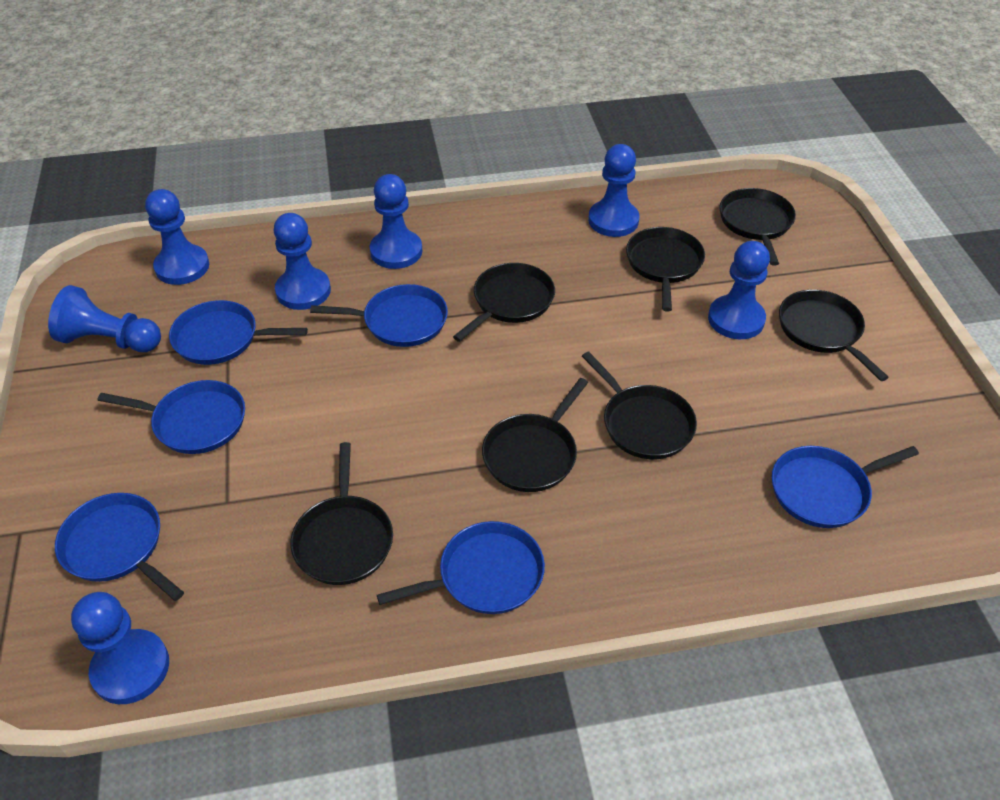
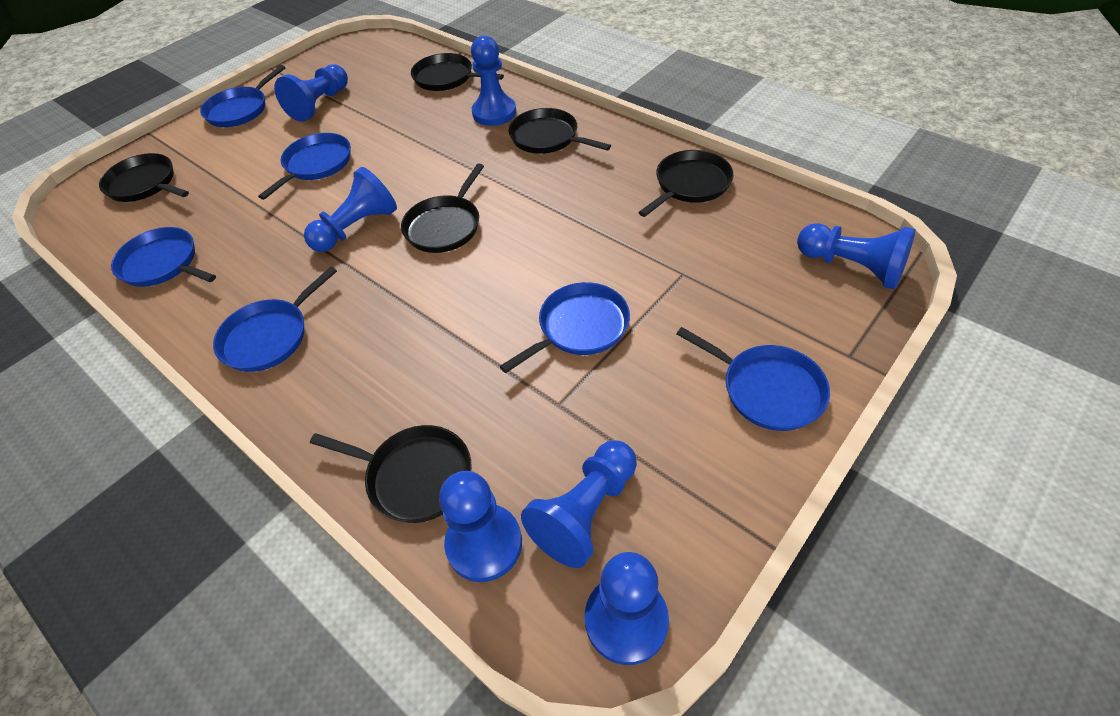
black pan: 7 -> 6

